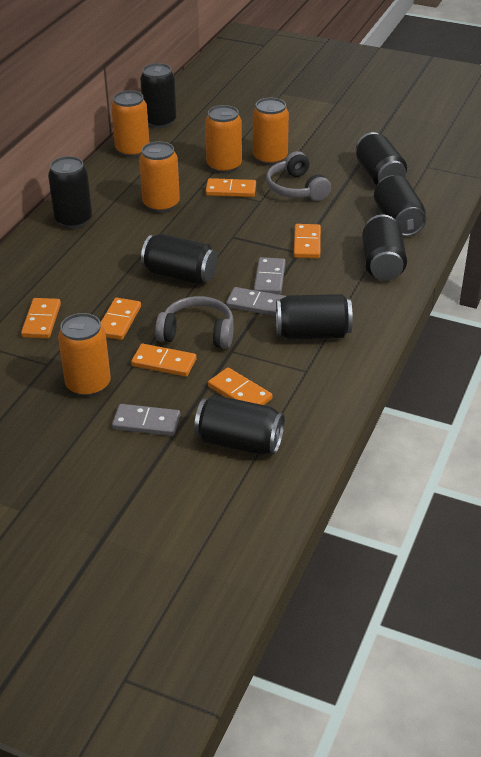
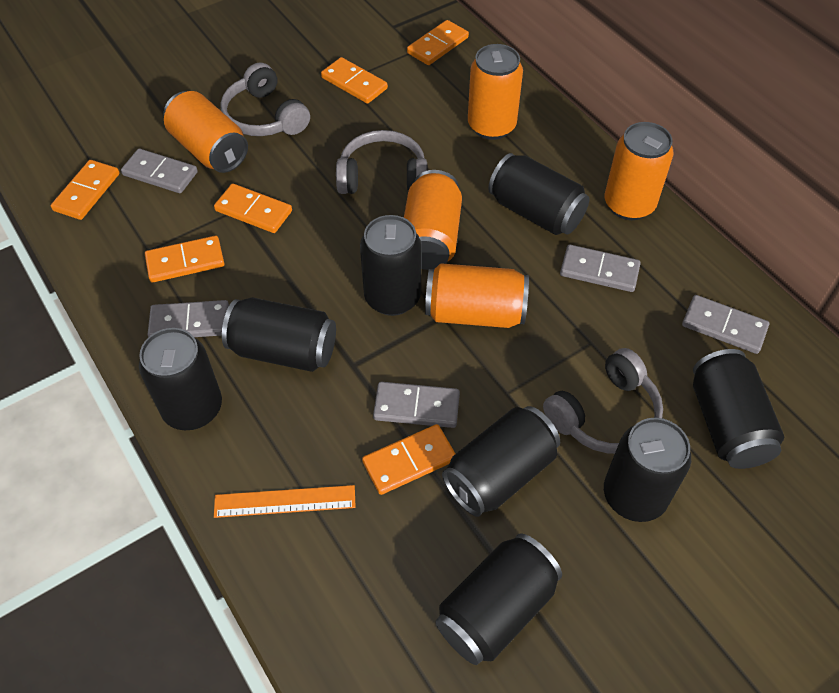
grey domino: 3 -> 5
grey headphones: 2 -> 3
orange ruler: 0 -> 1

